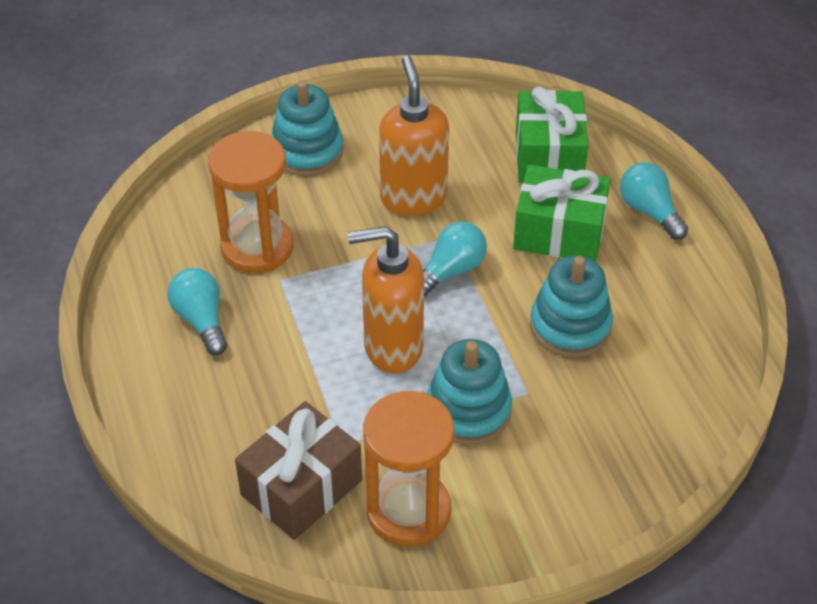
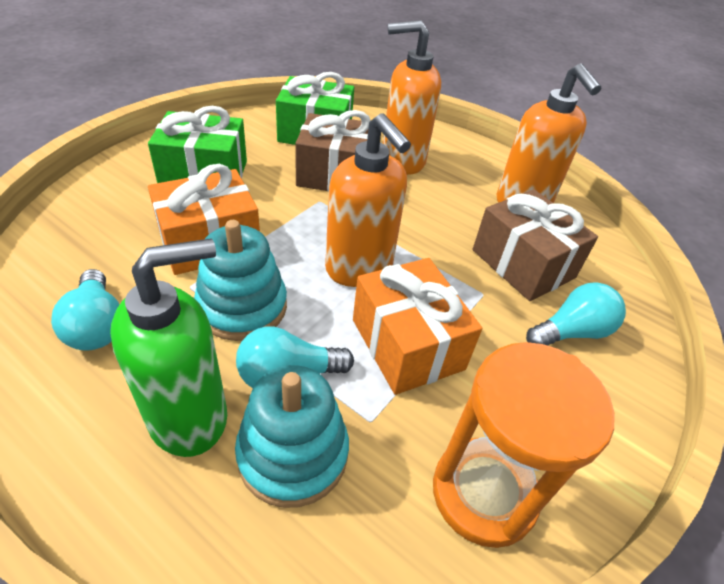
brown gift: 1 -> 2
green soap dispenser: 0 -> 1
orange gift: 0 -> 2
orange hourglass: 2 -> 1
orange soap dispenser: 2 -> 3
turquoise stacking toy: 3 -> 2

